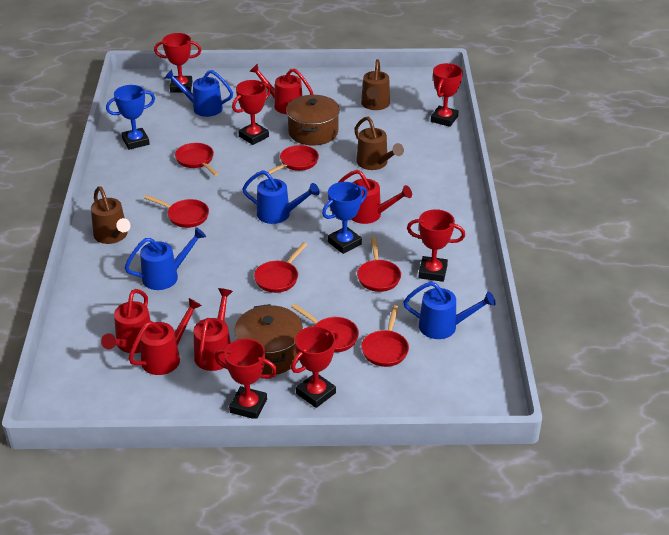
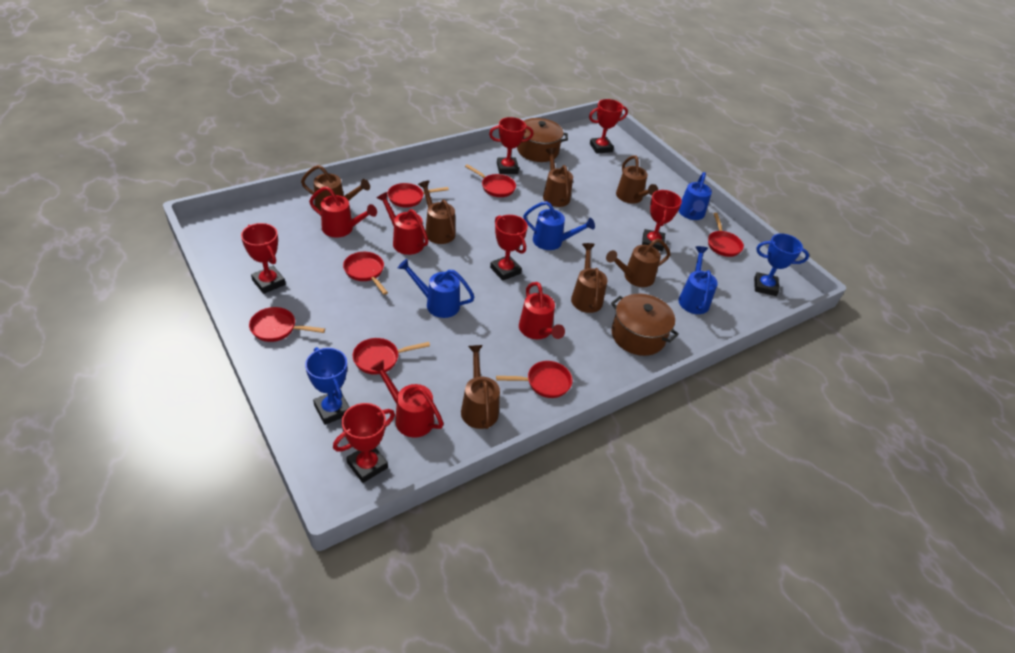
brown watering can: 3 -> 7
red watering can: 5 -> 4

